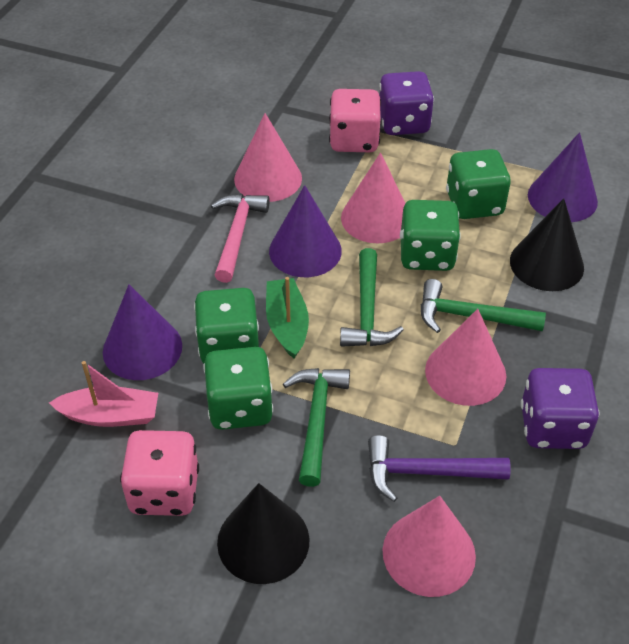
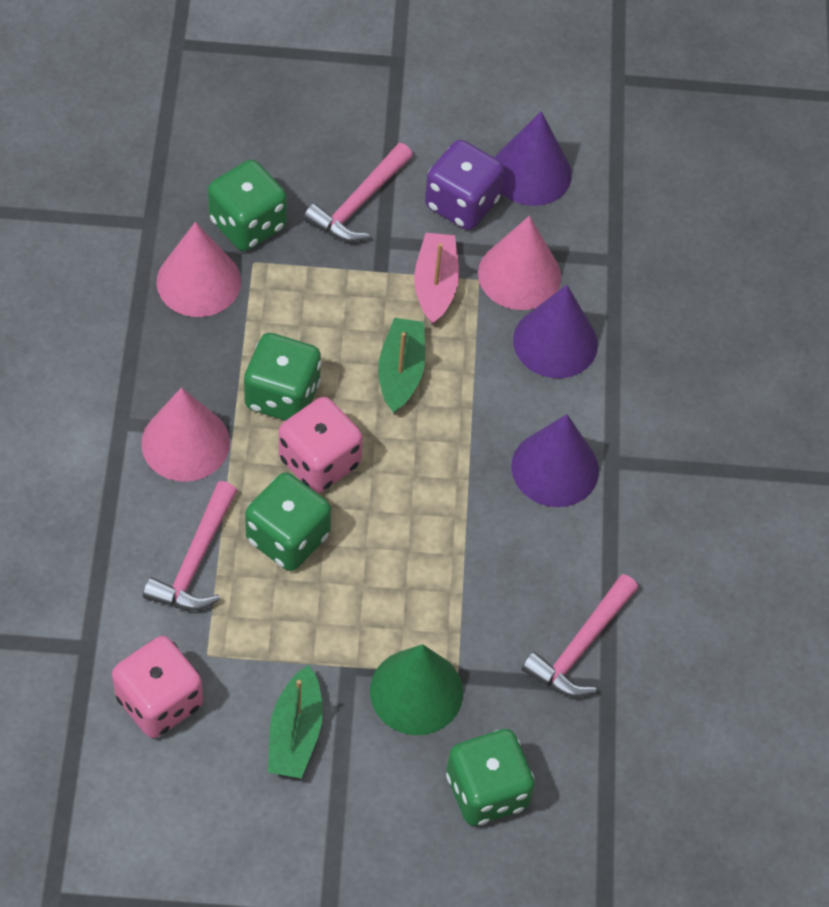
black cone: 2 -> 0
green boat: 1 -> 2
green cone: 0 -> 1
green hammer: 3 -> 0
pink cone: 4 -> 3
pink hammer: 1 -> 3
purple dice: 2 -> 1
purple hammer: 1 -> 0

